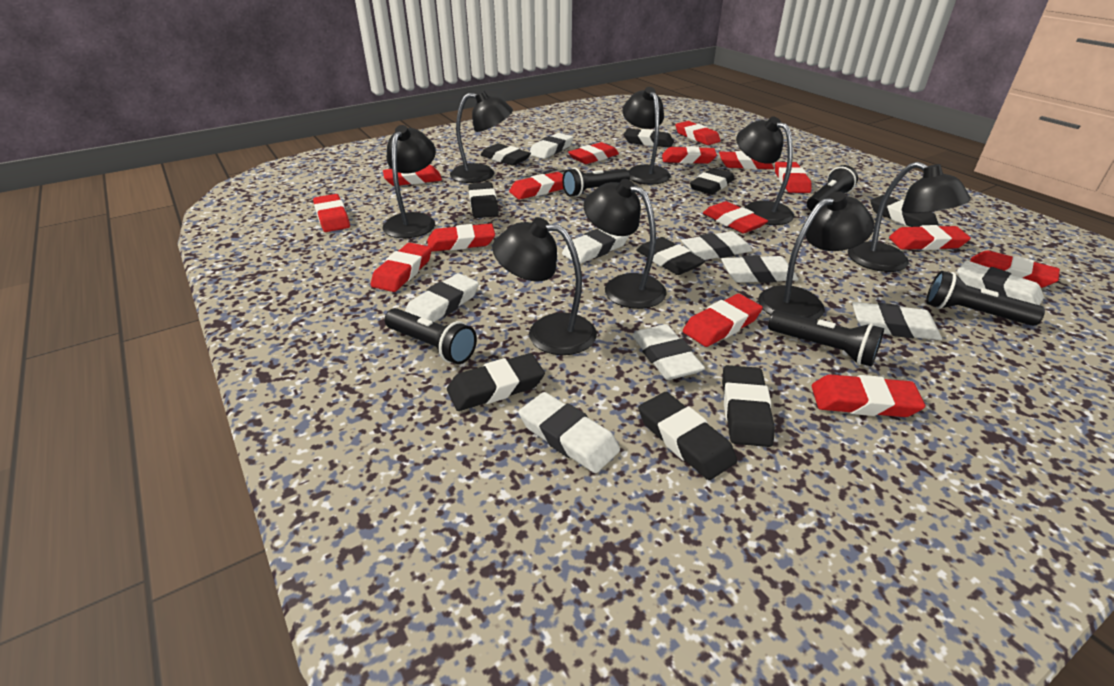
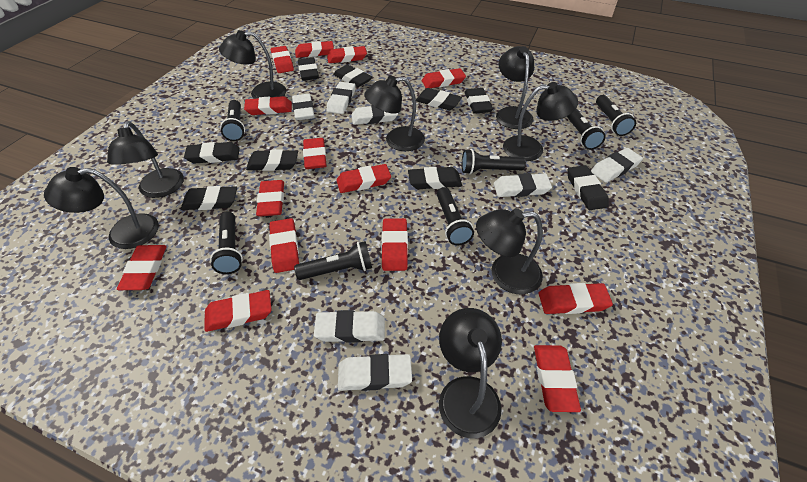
black flashlight: 5 -> 7
red eraser: 15 -> 14
white eraser: 9 -> 7

